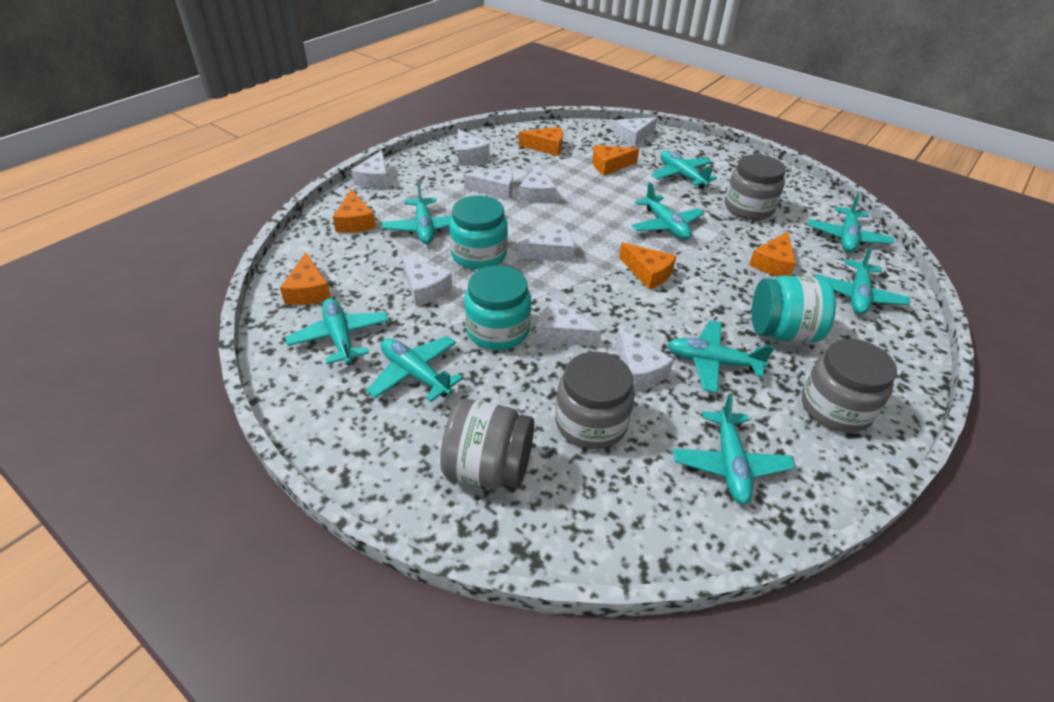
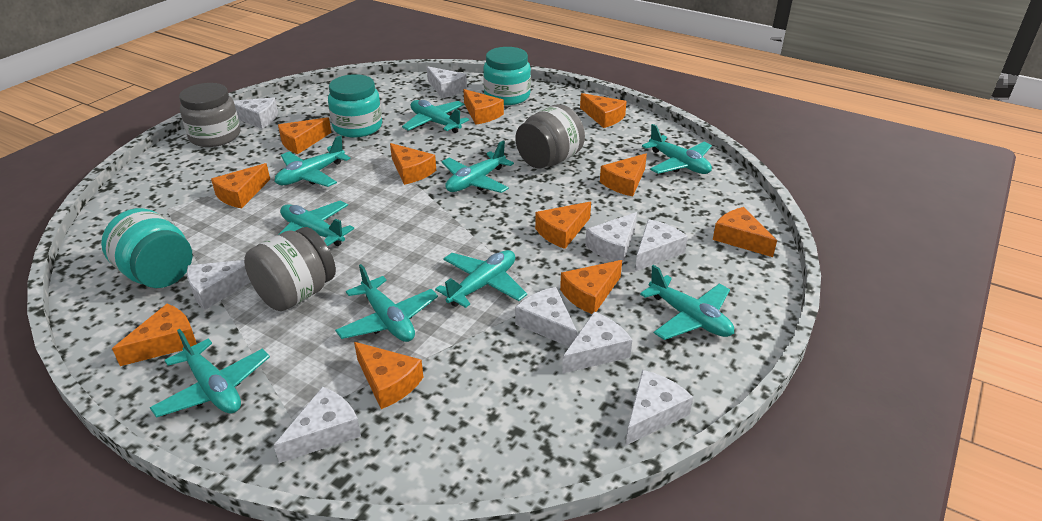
grey jar: 4 -> 3
orange cheese: 6 -> 11

